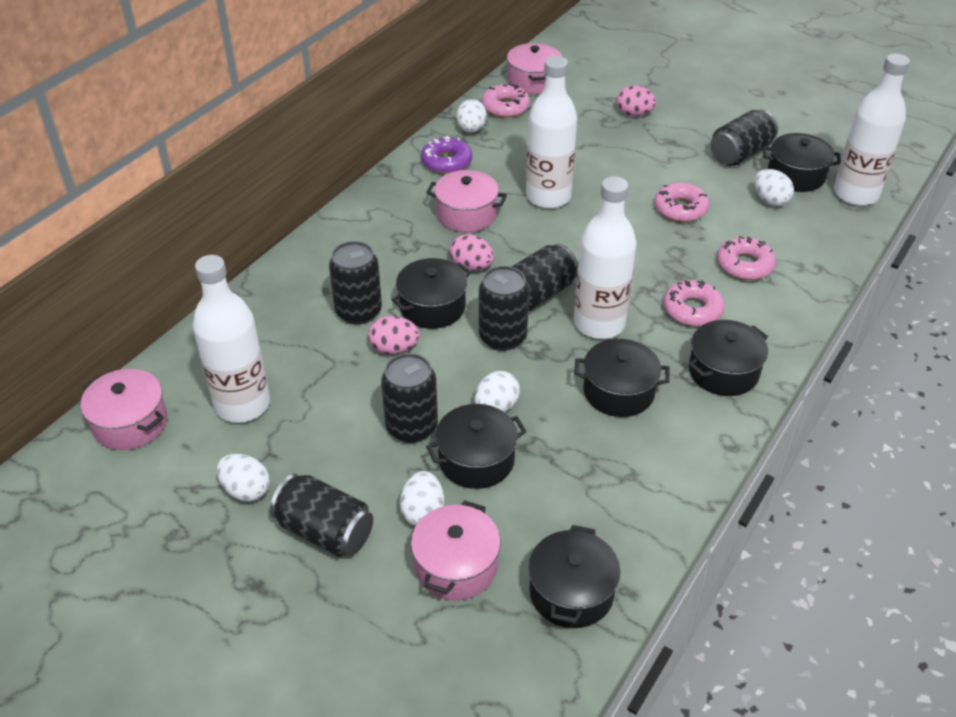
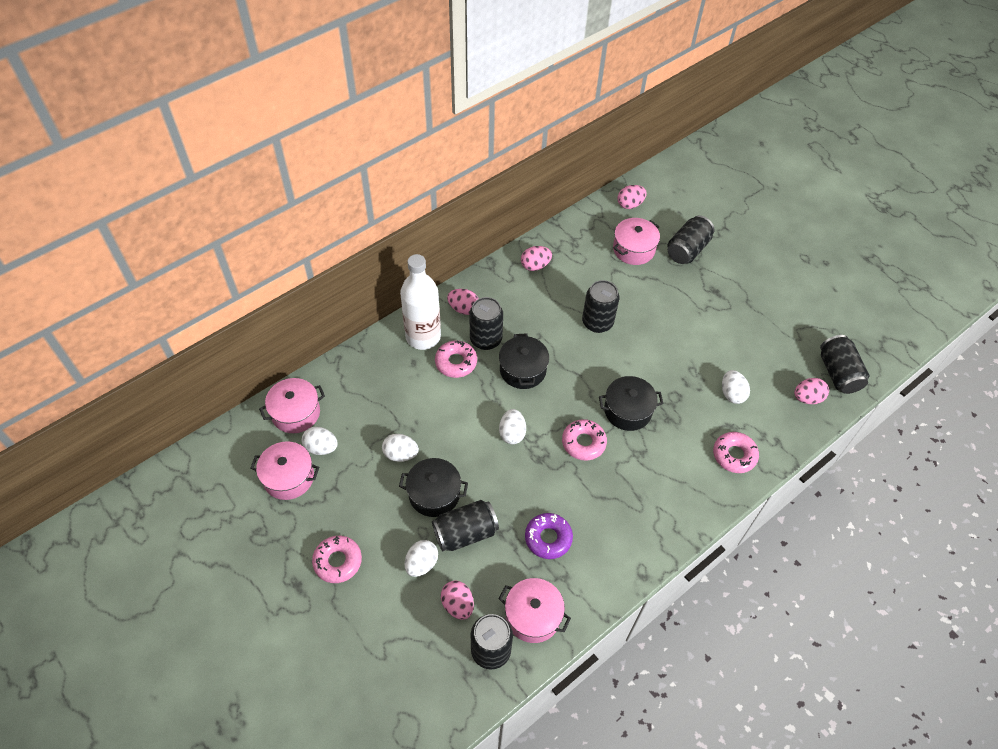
black pot: 6 -> 3
pink egg: 3 -> 5
white bottle: 4 -> 1

